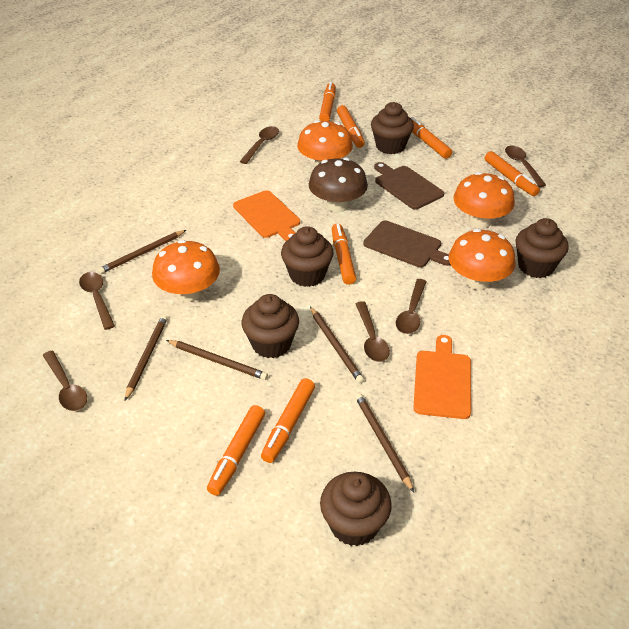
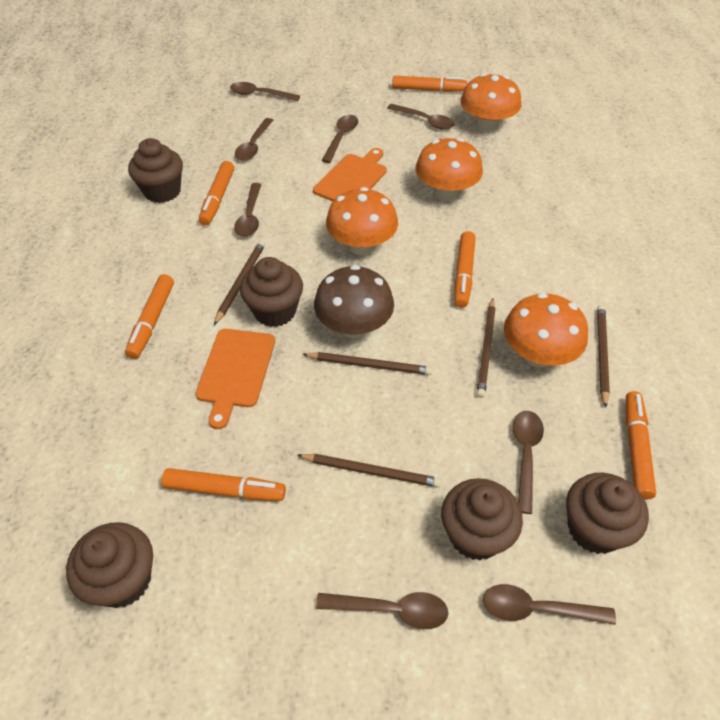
brown cutting board: 2 -> 0
brown spoon: 6 -> 8
orange marker: 7 -> 6

